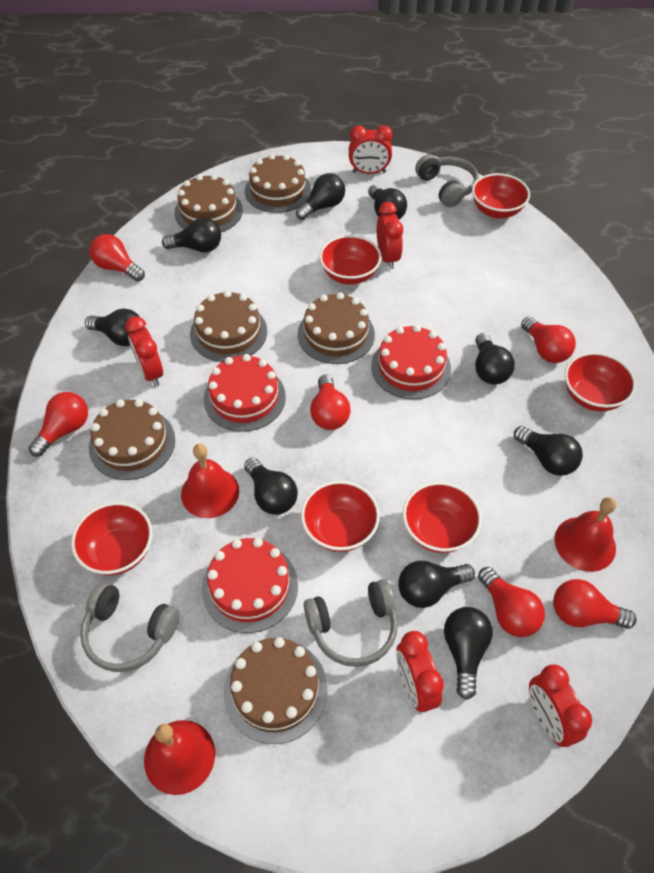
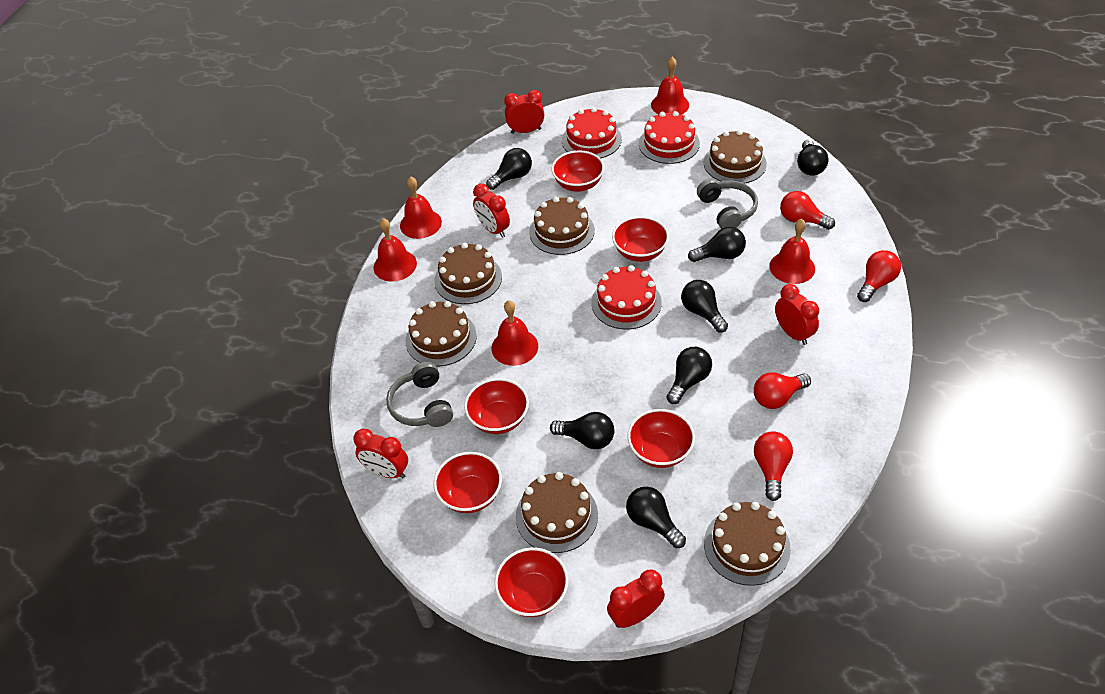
black light bulb: 9 -> 7
grey headphones: 3 -> 2
red bell: 3 -> 5
red light bulb: 6 -> 4

